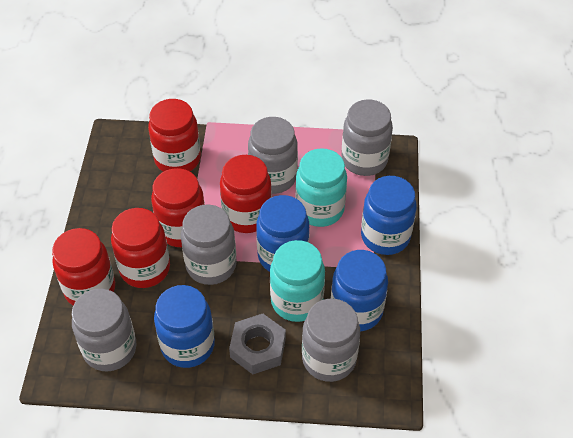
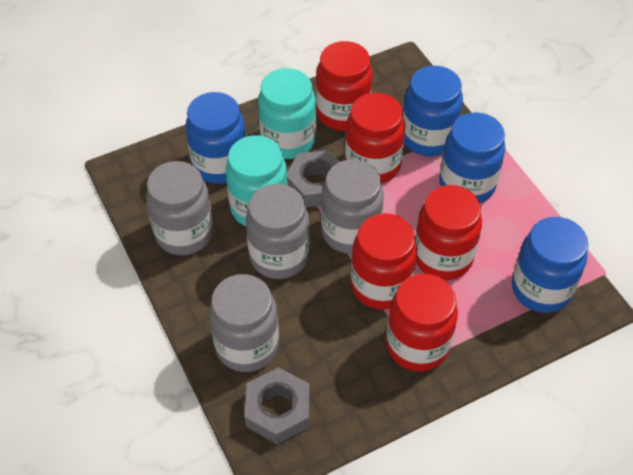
grey jar: 5 -> 4
grey nut: 1 -> 2

